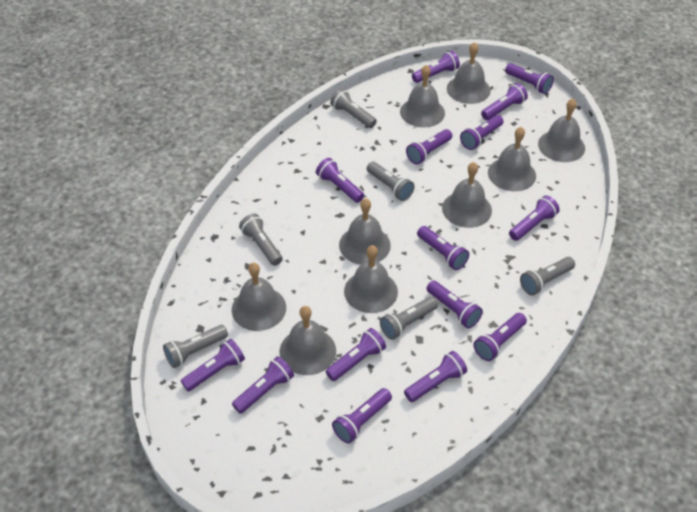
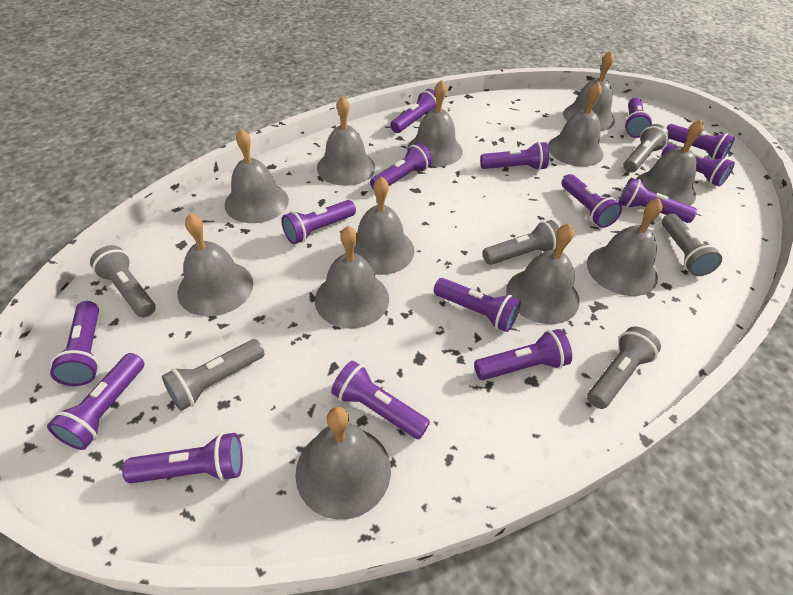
grey bell: 9 -> 12

